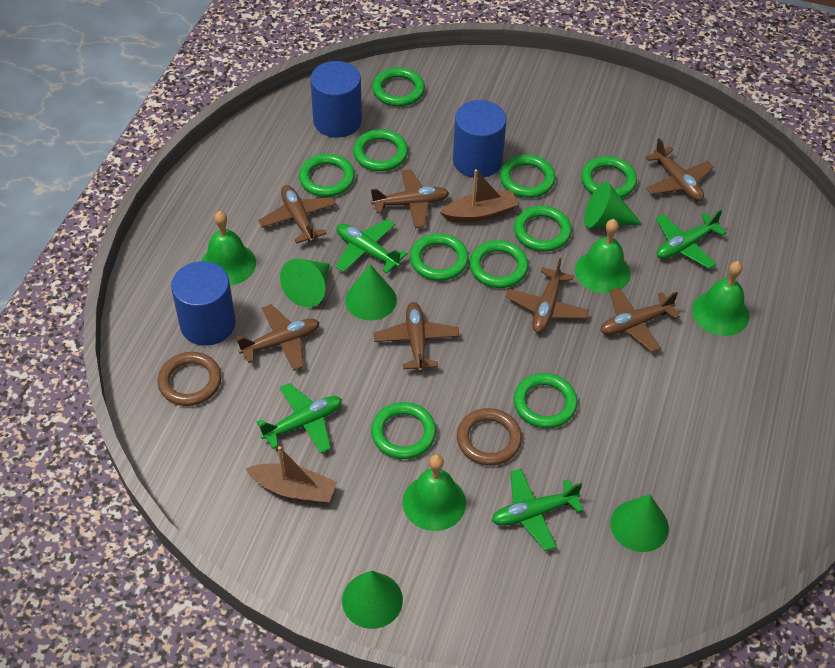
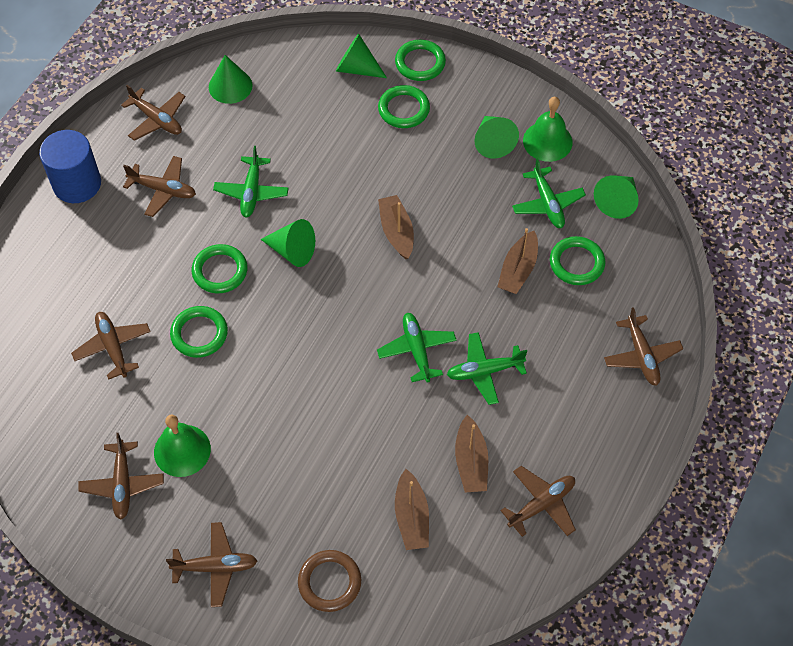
blue cylinder: 3 -> 1
brown boat: 2 -> 4
brown ring: 2 -> 1
green bell: 4 -> 2
green ring: 10 -> 5

